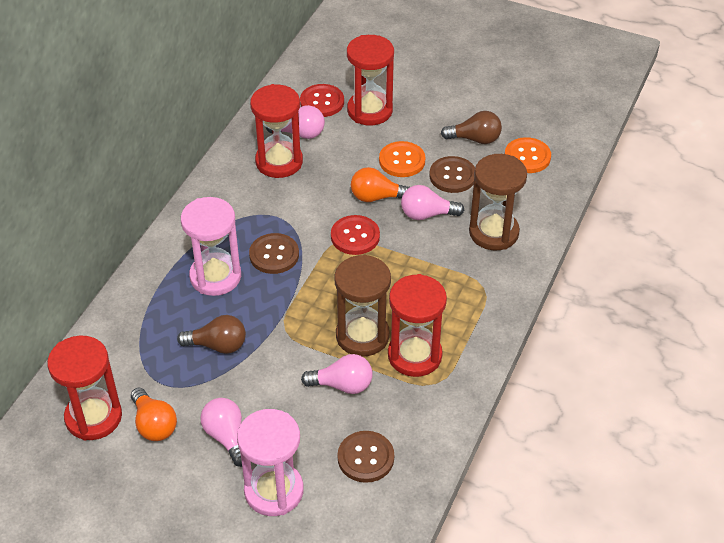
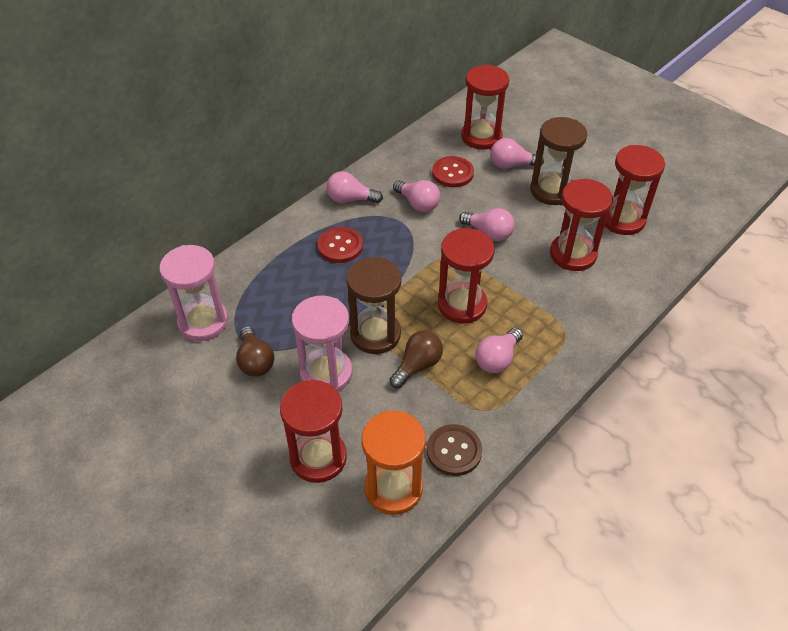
brown button: 3 -> 1
orange button: 2 -> 0
orange hourglass: 0 -> 1
orange light bulb: 2 -> 0
pink light bulb: 4 -> 5
red hourglass: 4 -> 5

